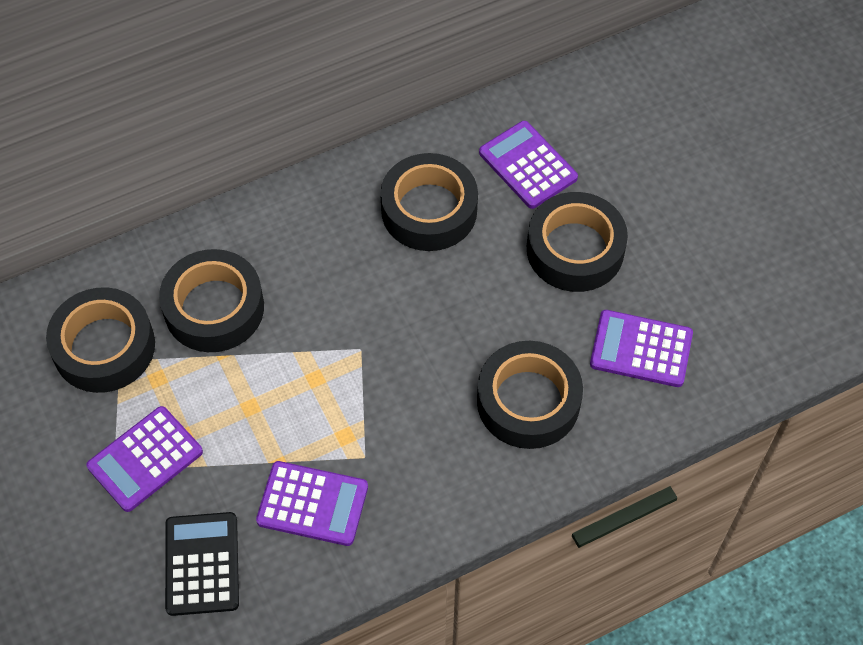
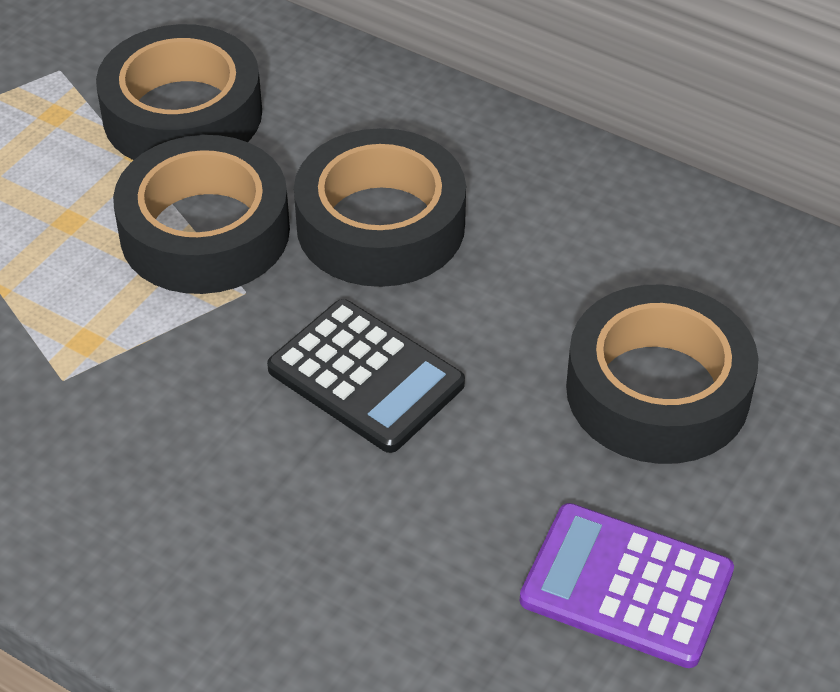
black tape: 5 -> 4
purple calculator: 4 -> 1

